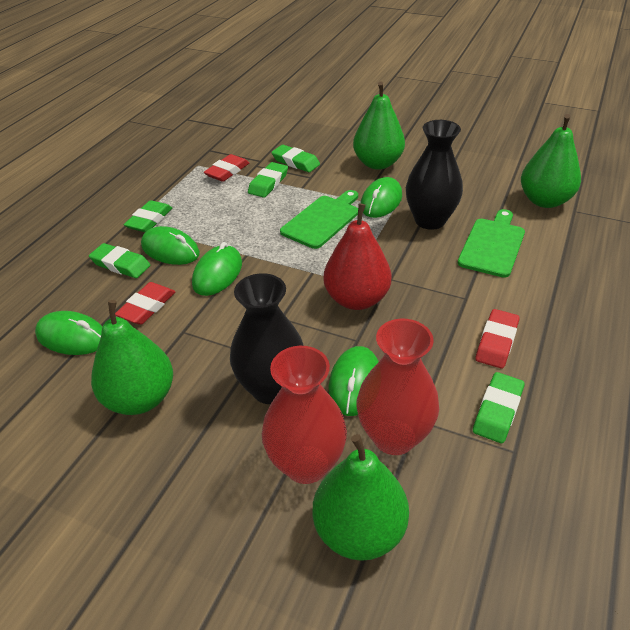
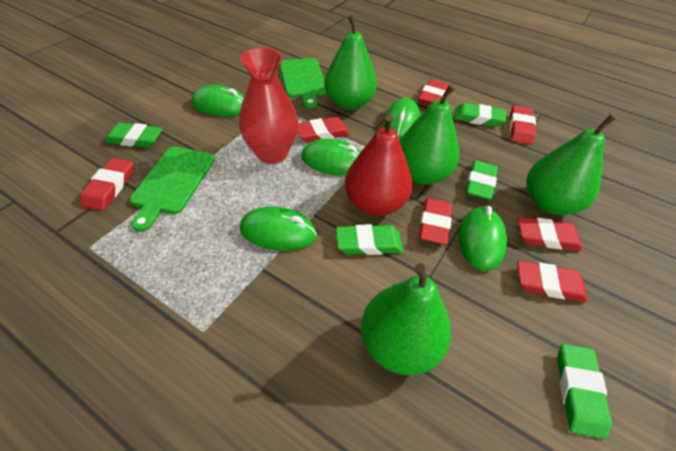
black vase: 2 -> 0
red eraser: 3 -> 7
red vase: 2 -> 1

